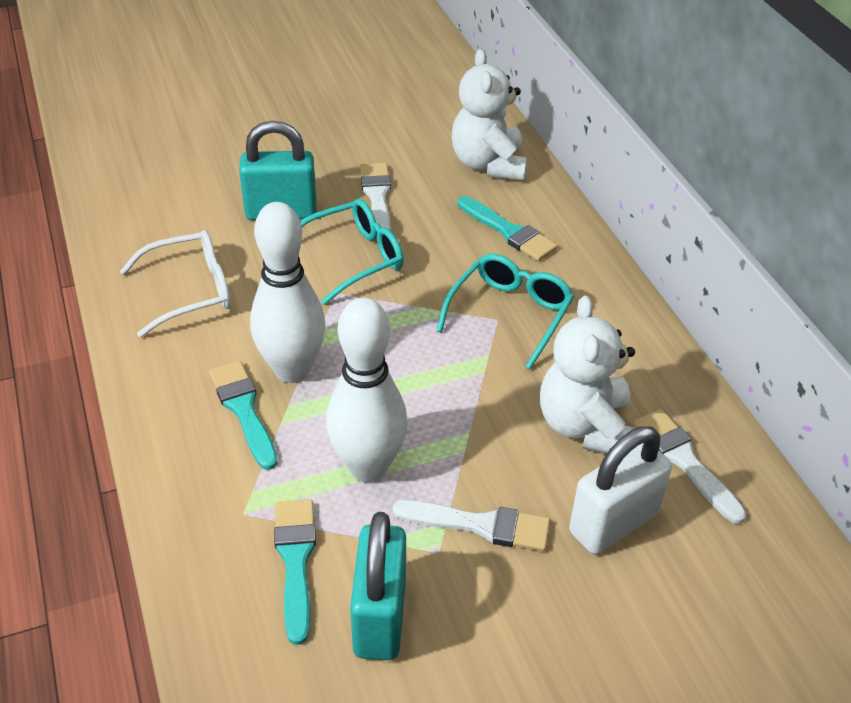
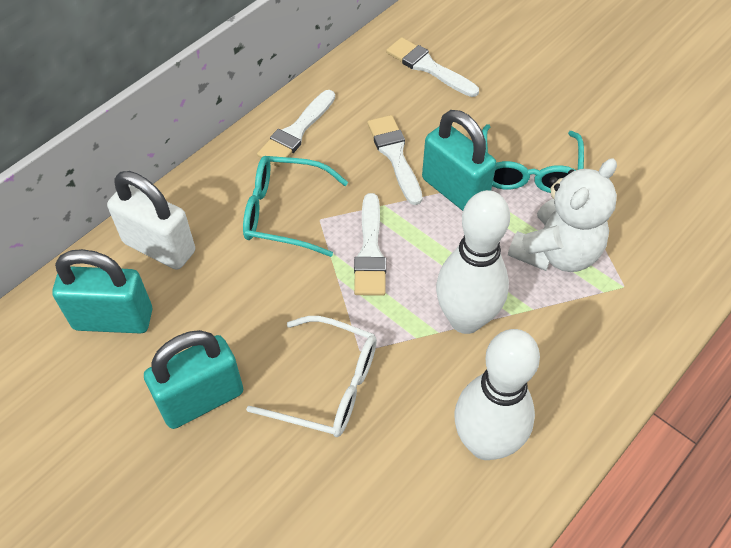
turquoise brush: 3 -> 0
turquoise padlock: 2 -> 3
white brush: 3 -> 4
white teddy bear: 2 -> 1

